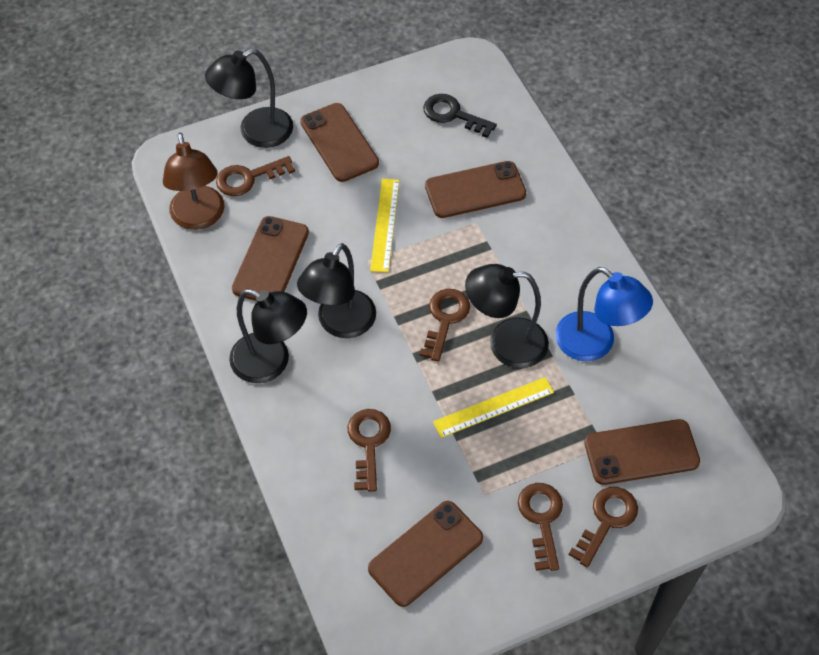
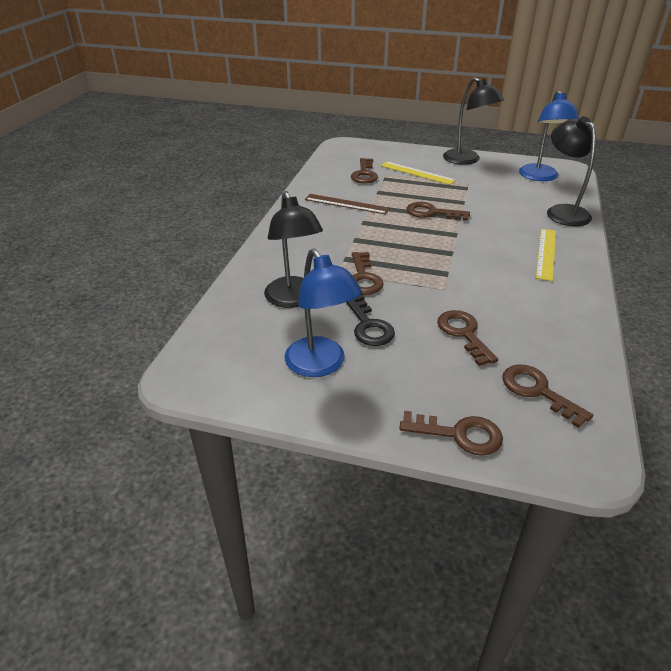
black lamp: 4 -> 3
blue lamp: 1 -> 2
brown key: 5 -> 6
brown lamp: 1 -> 0
brown phone: 5 -> 0
brown ruler: 0 -> 1

